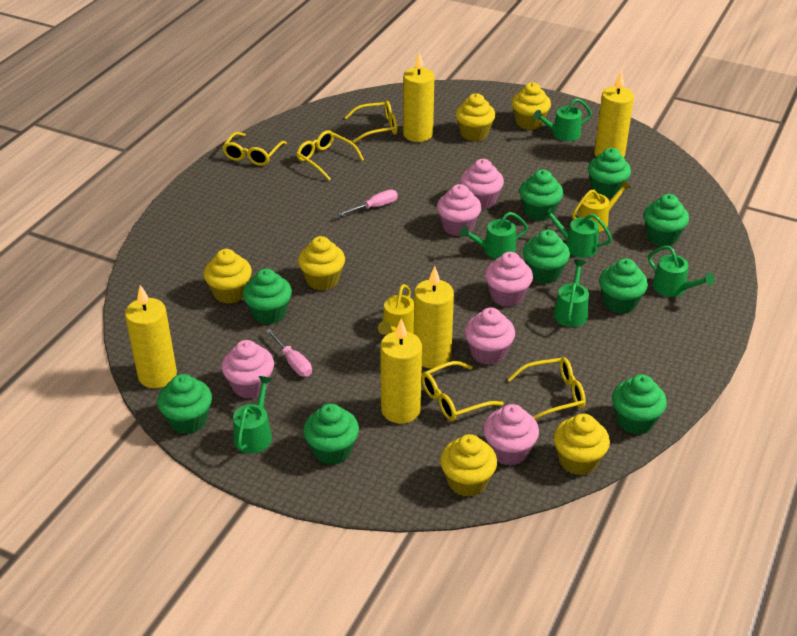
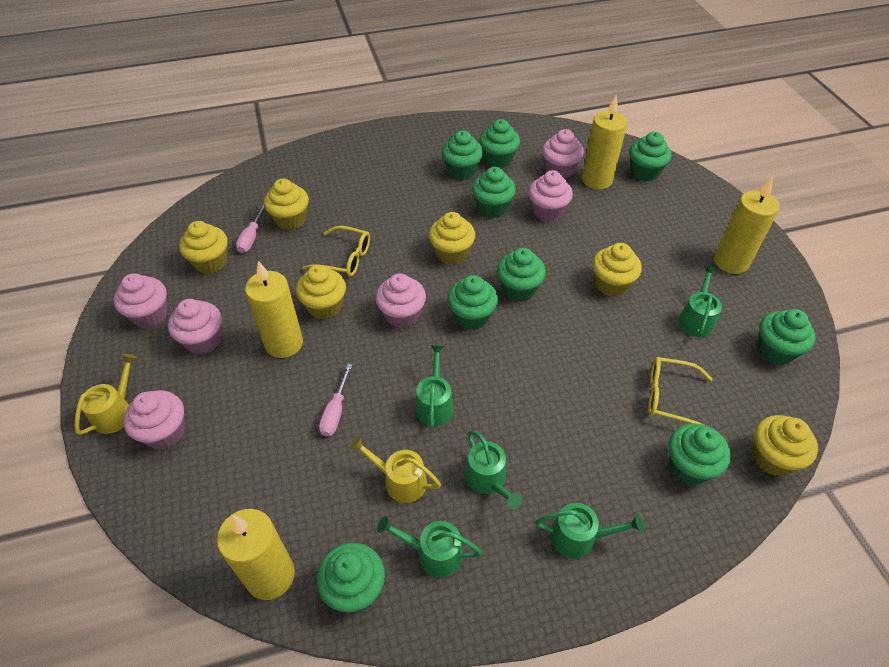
green watering can: 6 -> 5
yellow candle: 5 -> 4
yellow glasses: 5 -> 2

